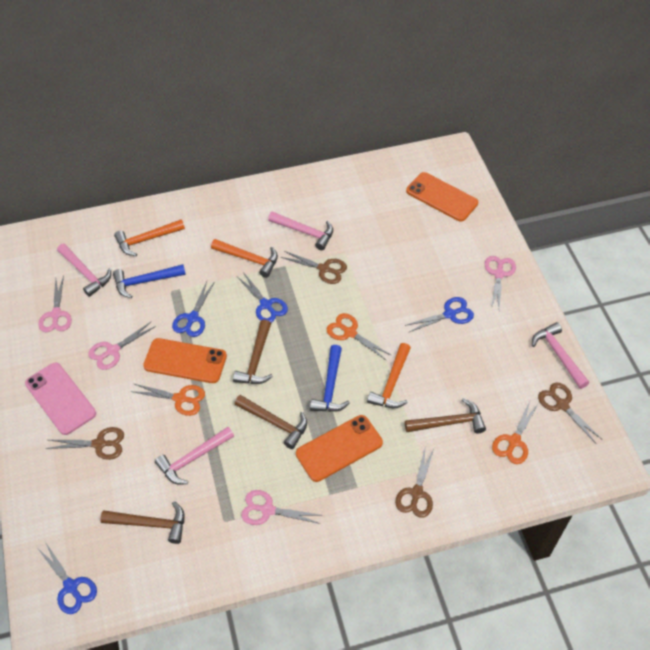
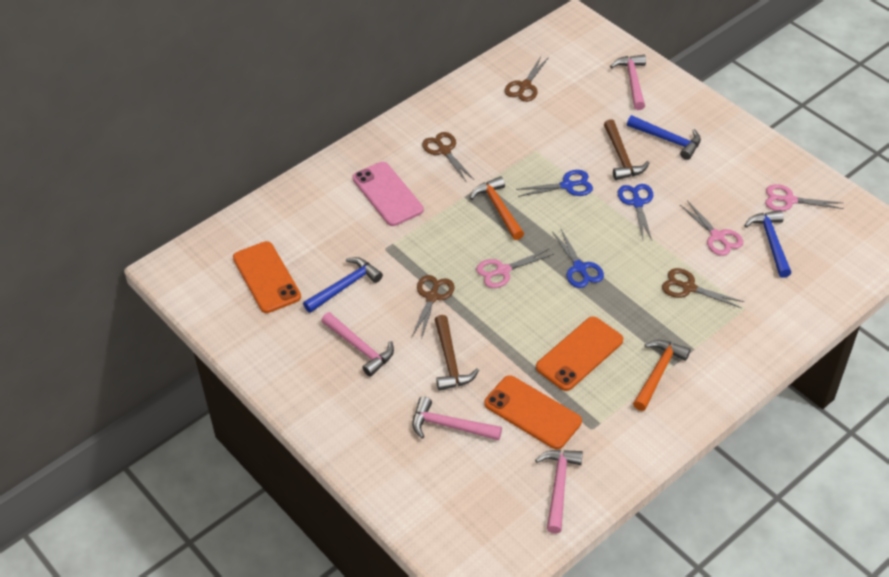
blue hammer: 2 -> 3
blue scissors: 4 -> 3
brown hammer: 4 -> 2
orange hammer: 3 -> 2
orange scissors: 3 -> 0
pink scissors: 4 -> 3

